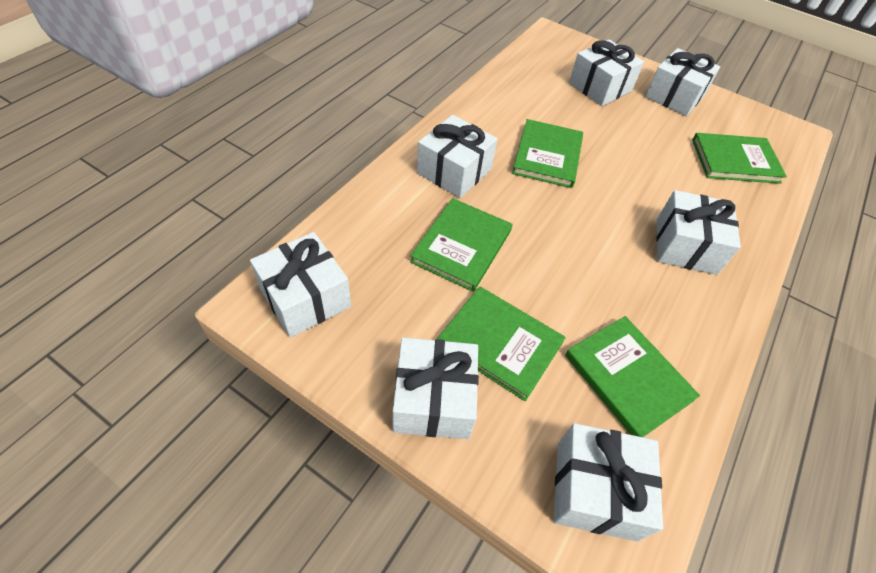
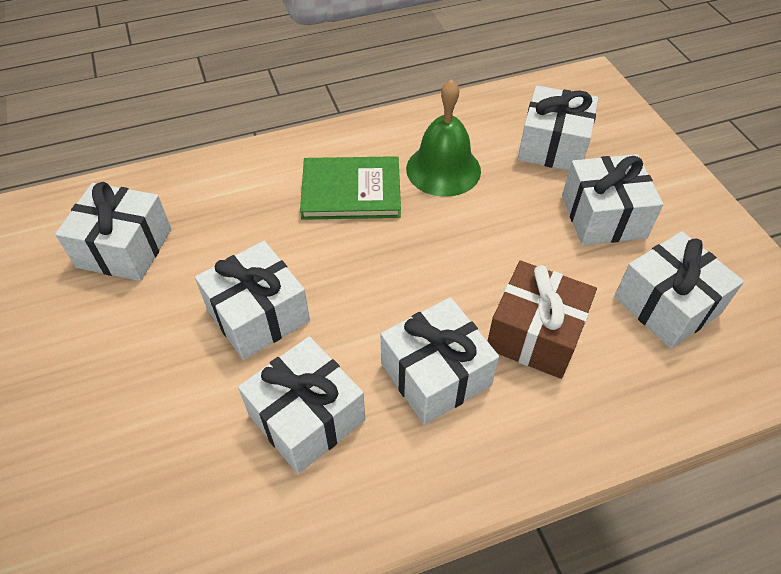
brown gift: 0 -> 1
green bell: 0 -> 1
green book: 5 -> 1

